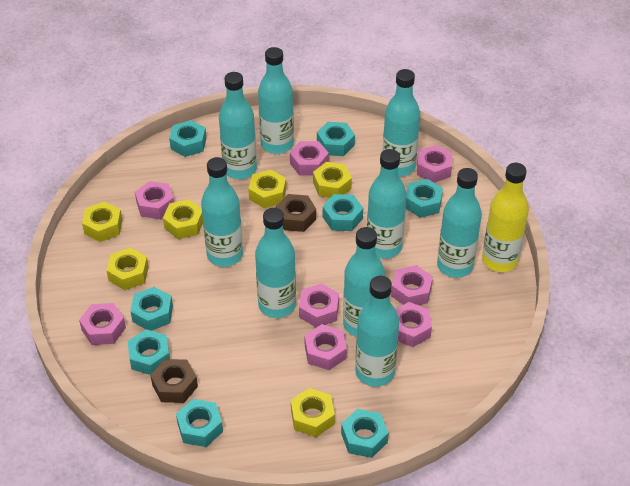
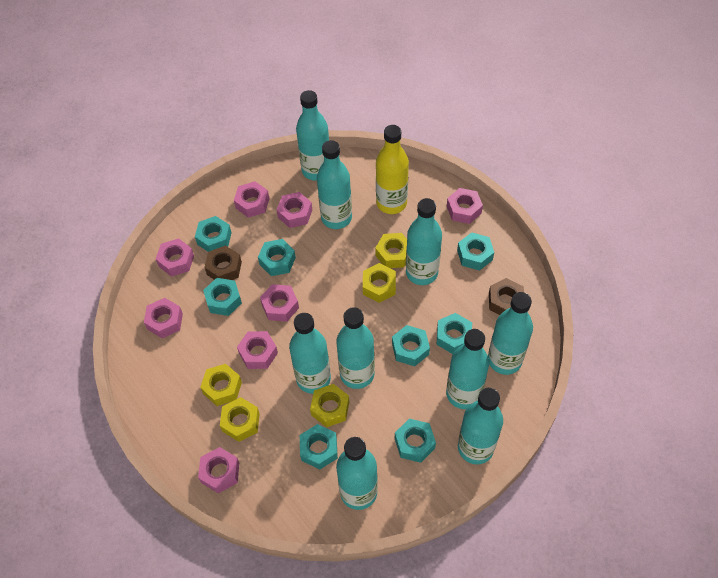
yellow nut: 6 -> 5

